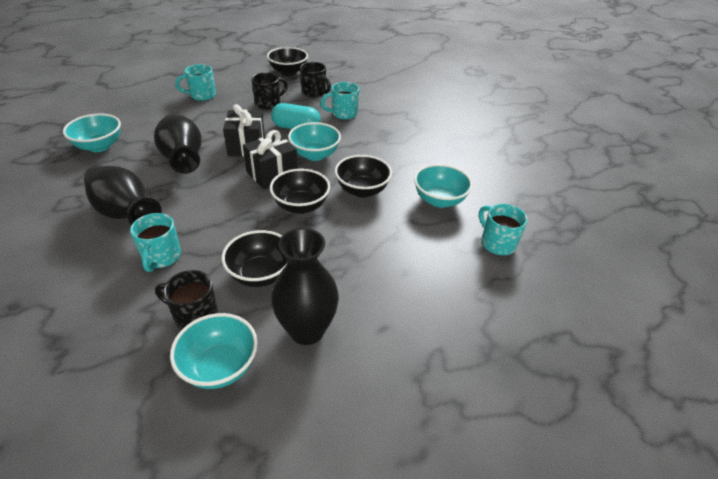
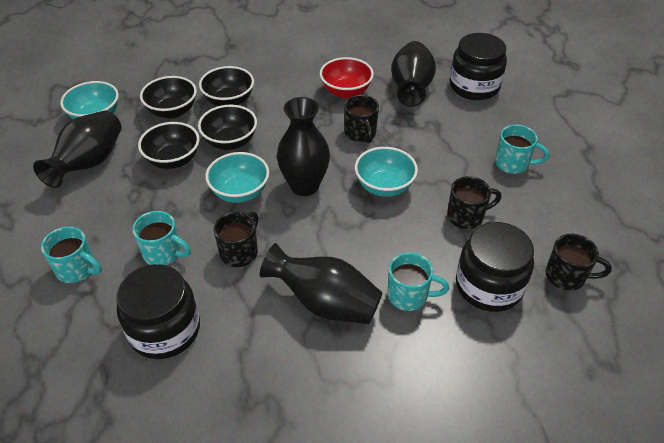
black gift: 2 -> 0
black jar: 0 -> 3
black mug: 3 -> 4
black vase: 3 -> 4
red bowl: 0 -> 1
turquoise bowl: 4 -> 3
turquoise capsule: 1 -> 0

